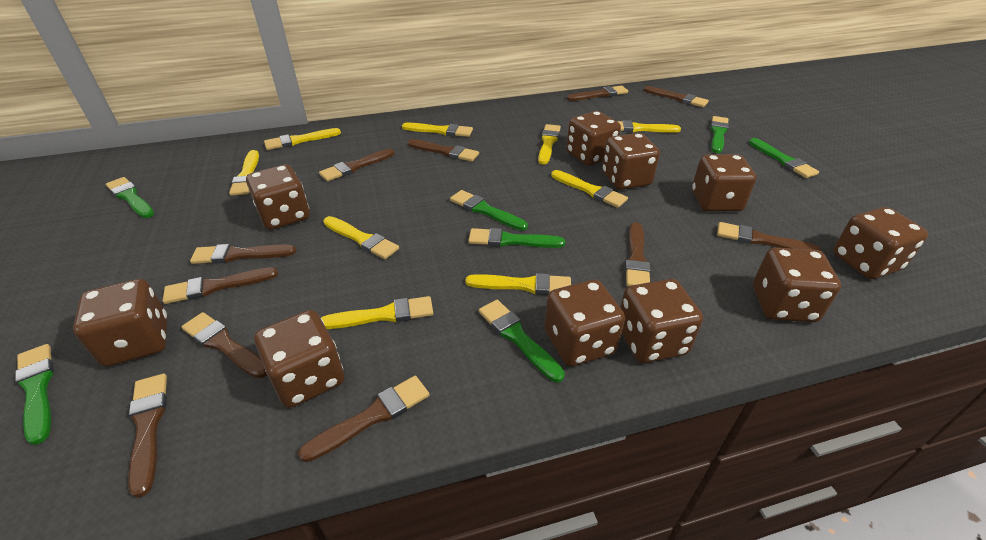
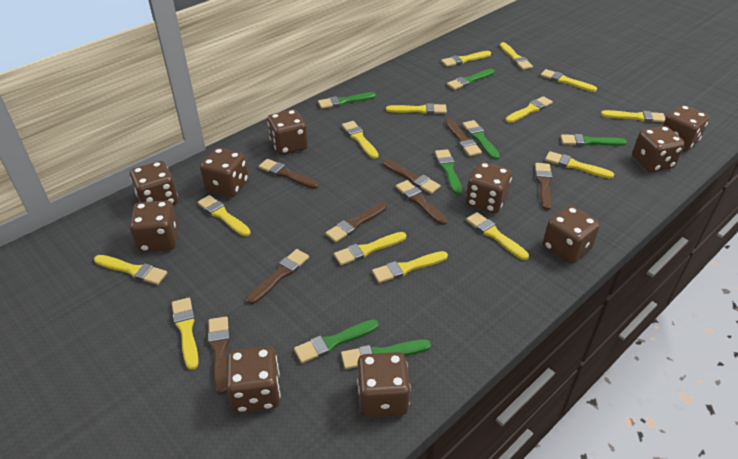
brown brush: 11 -> 8
yellow brush: 9 -> 14

